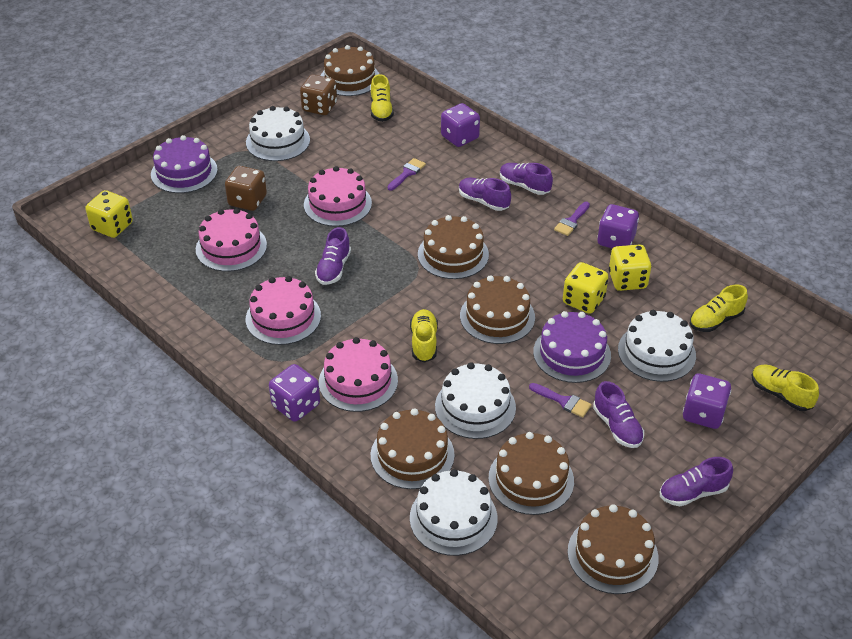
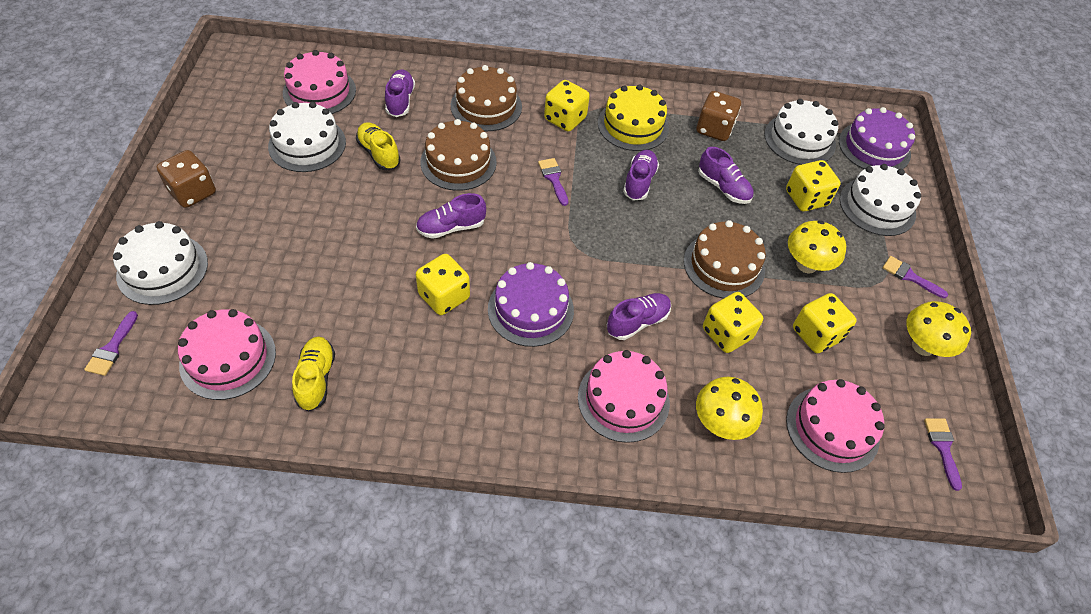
brown cake: 6 -> 3
purple brush: 3 -> 4
purple dice: 4 -> 0
yellow cake: 0 -> 1
yellow dice: 3 -> 5
yellow mushroom: 0 -> 3
yellow shoe: 4 -> 2

